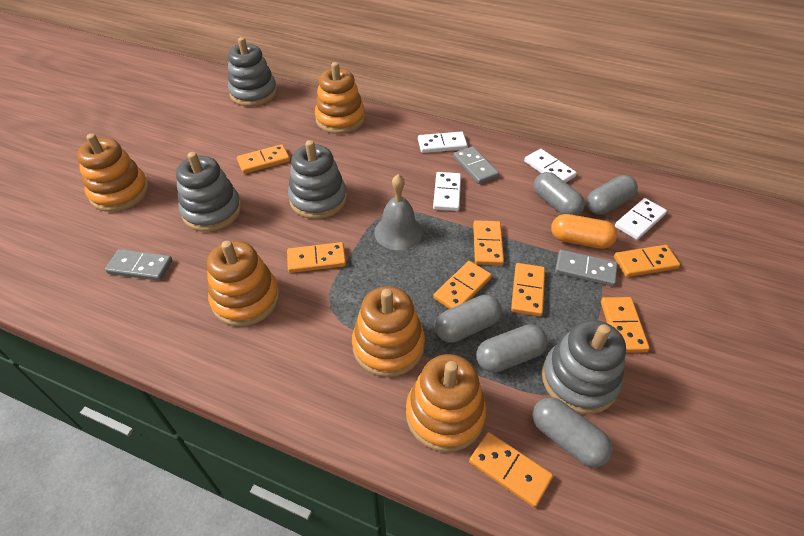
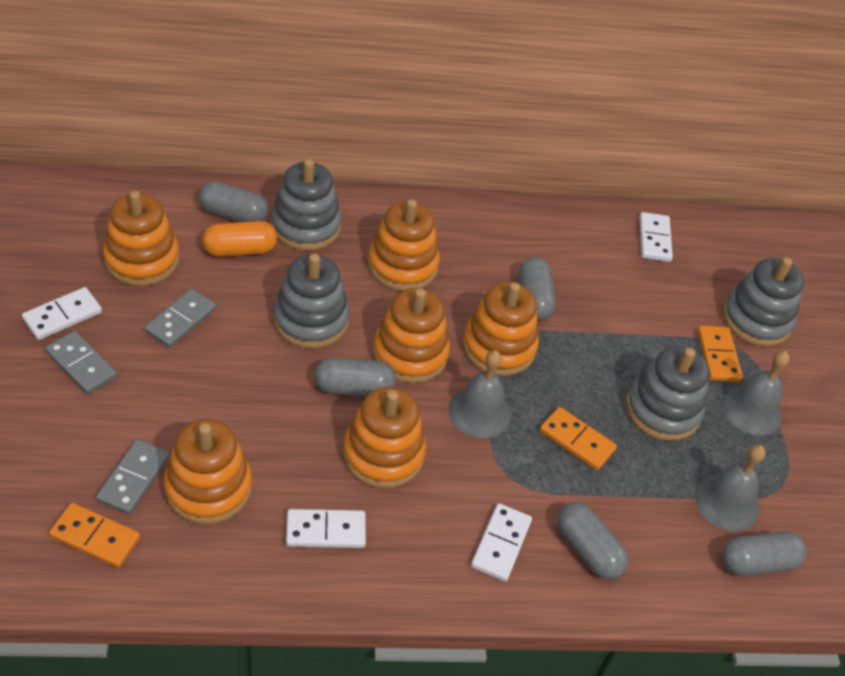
grey bell: 1 -> 3
orange domino: 8 -> 3
orange stacking toy: 5 -> 6

